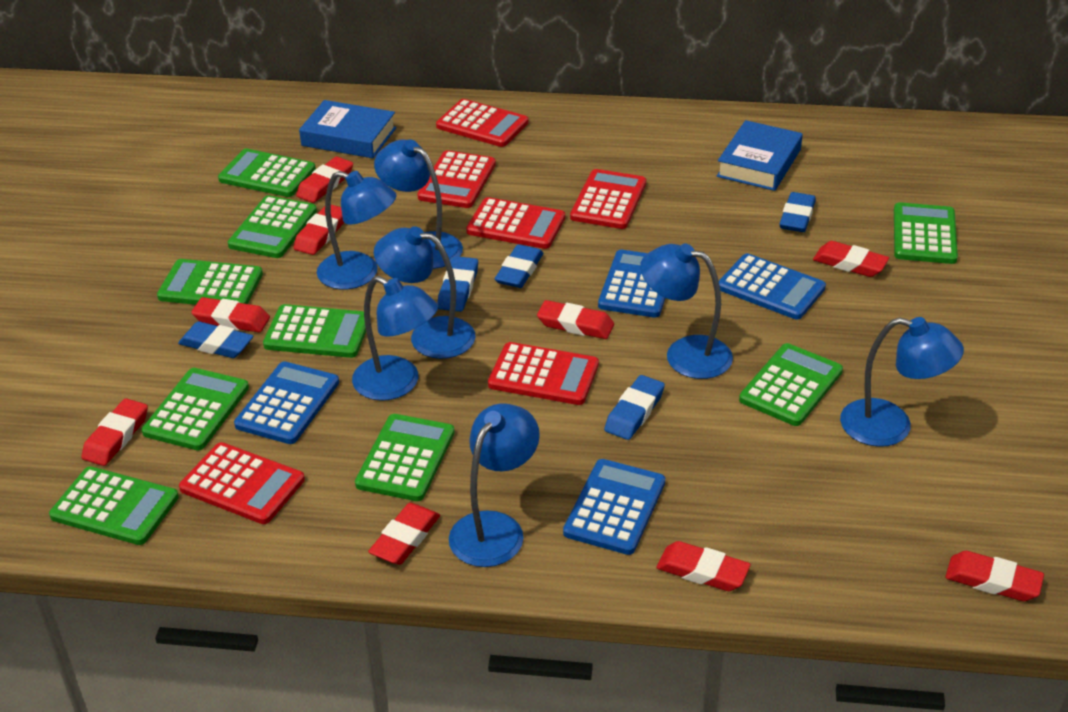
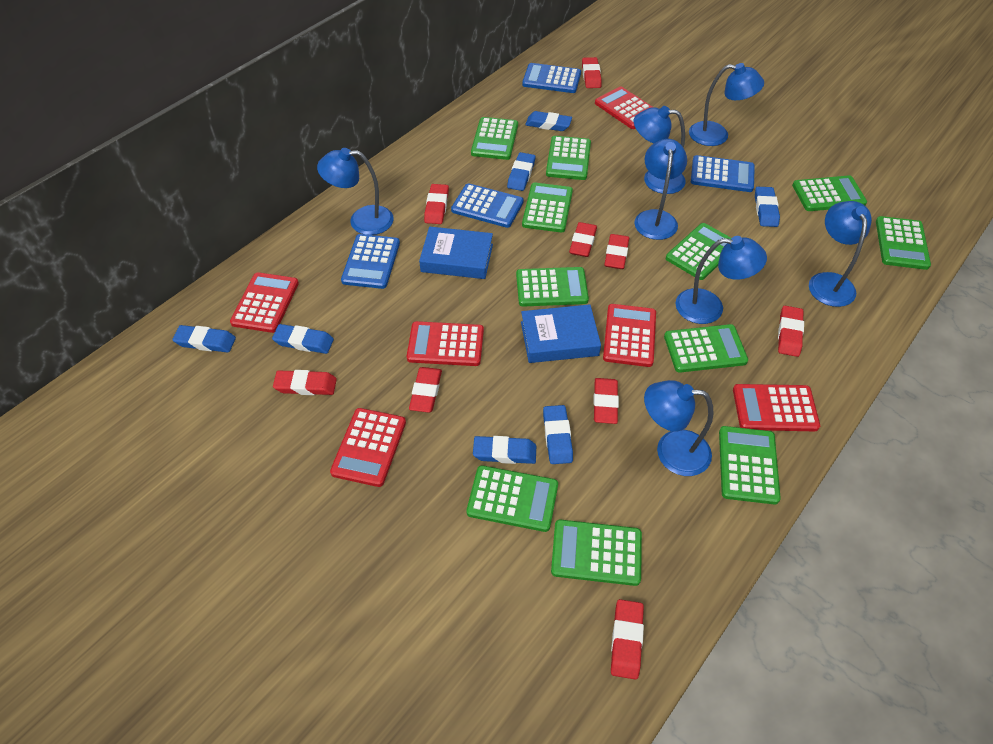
blue eraser: 5 -> 7
green calculator: 9 -> 11

